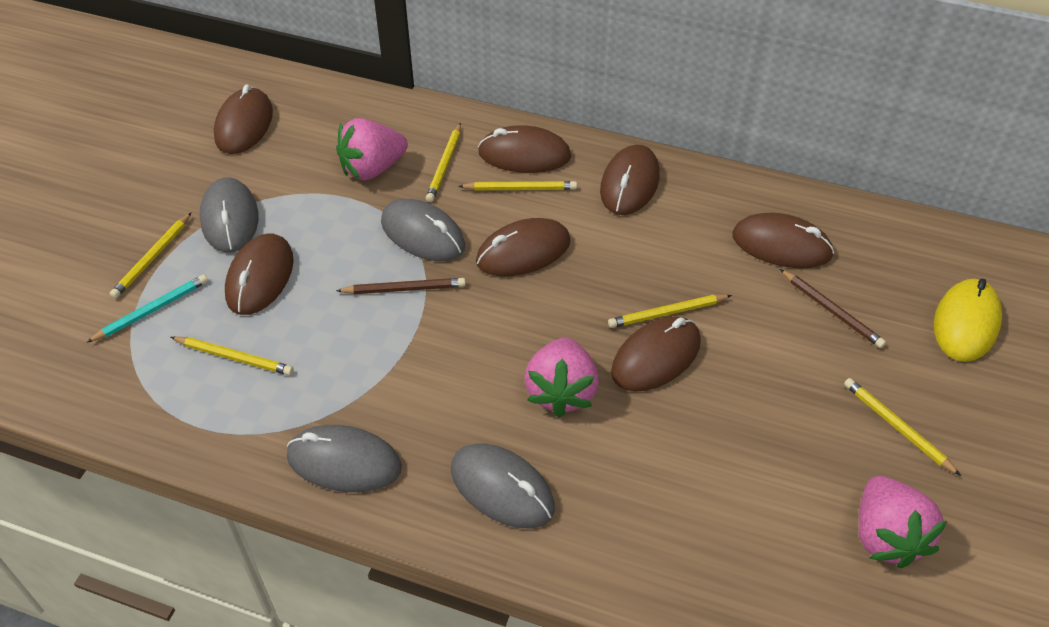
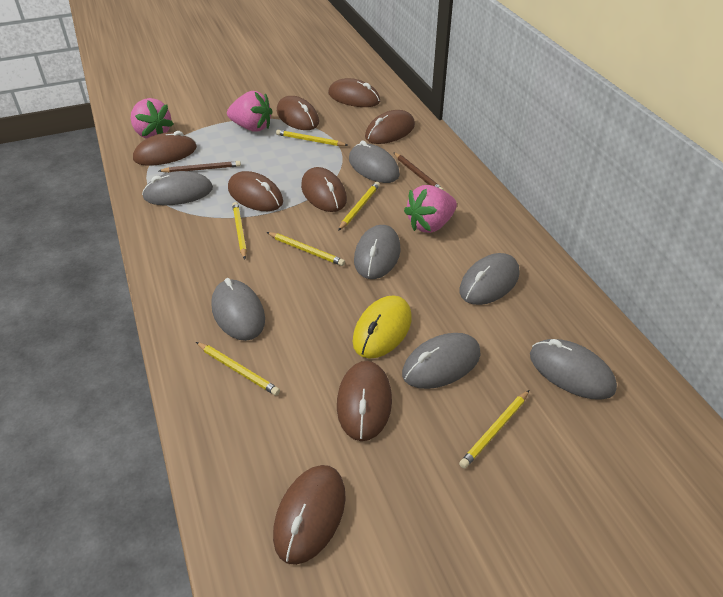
brown mouse: 7 -> 8
grey mouse: 4 -> 7
turquoise pencil: 1 -> 0

